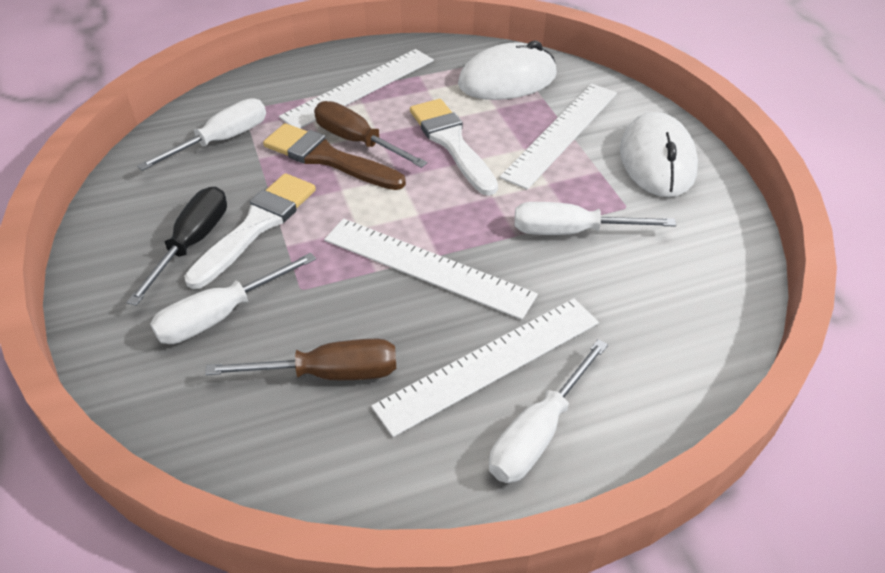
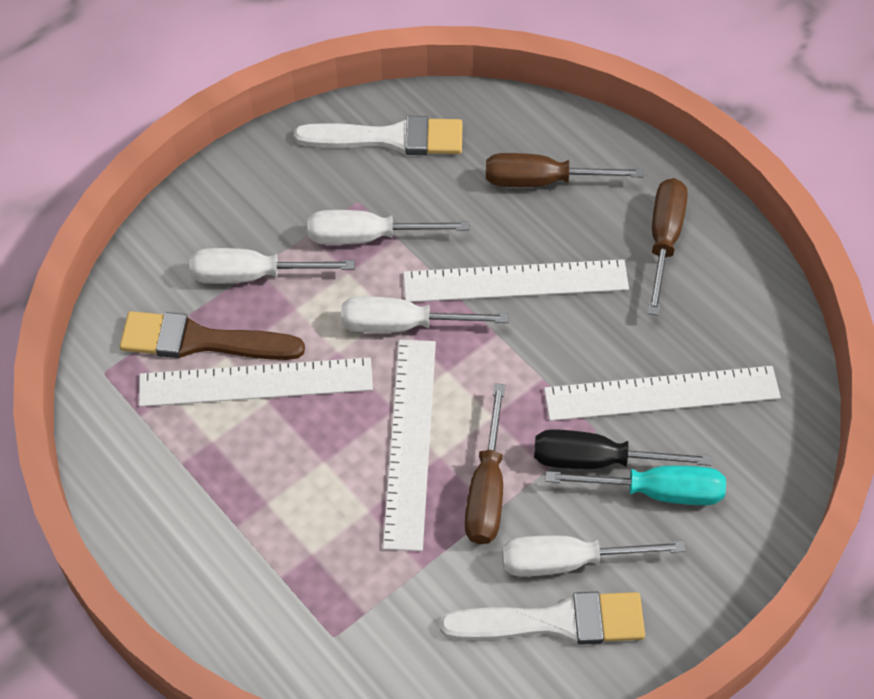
brown screwdriver: 2 -> 3
turquoise screwdriver: 0 -> 1
white mouse: 2 -> 0

